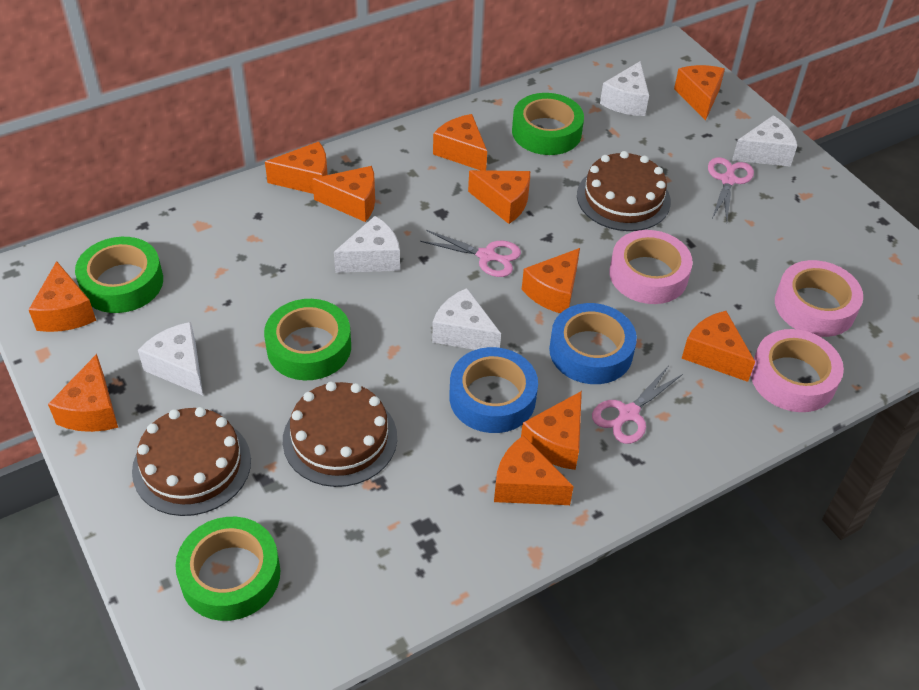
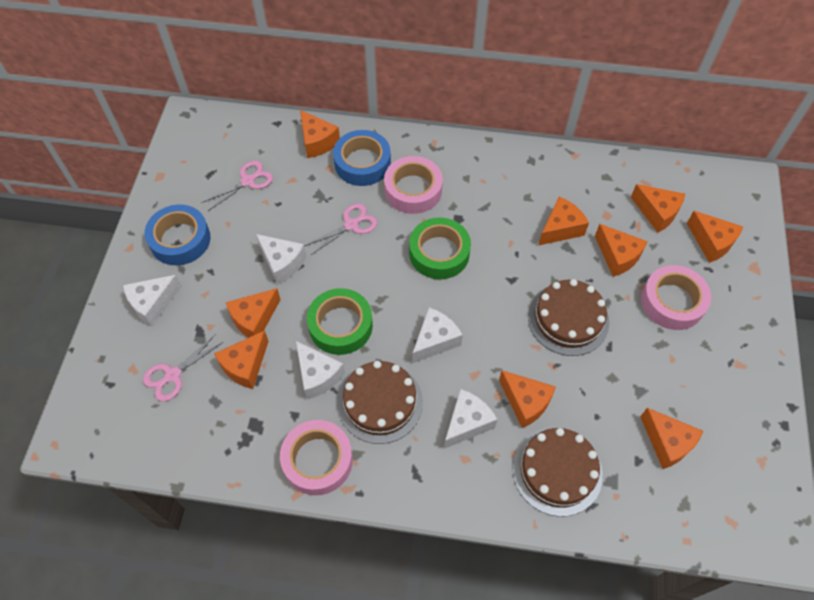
green tape: 4 -> 2
orange cheese: 11 -> 9

